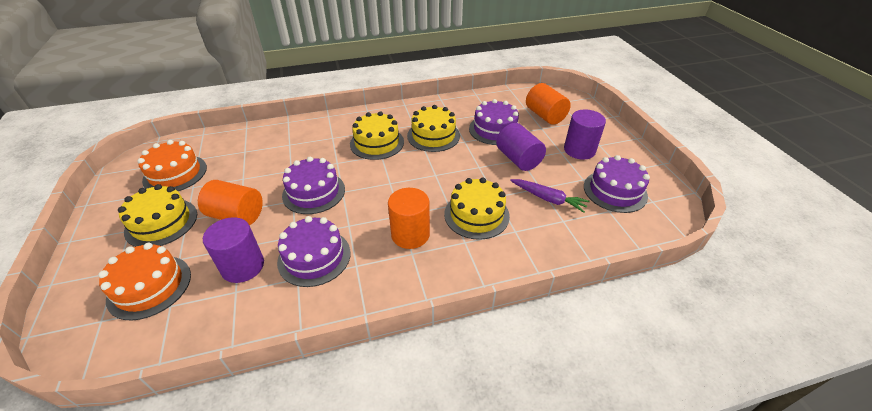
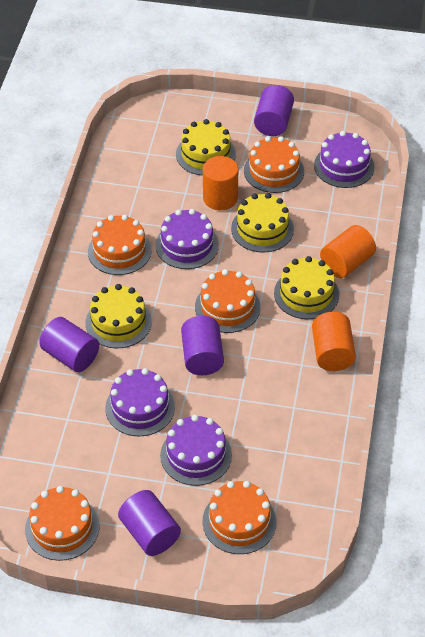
orange cake: 2 -> 5
purple carrot: 1 -> 0
purple cylinder: 3 -> 4

